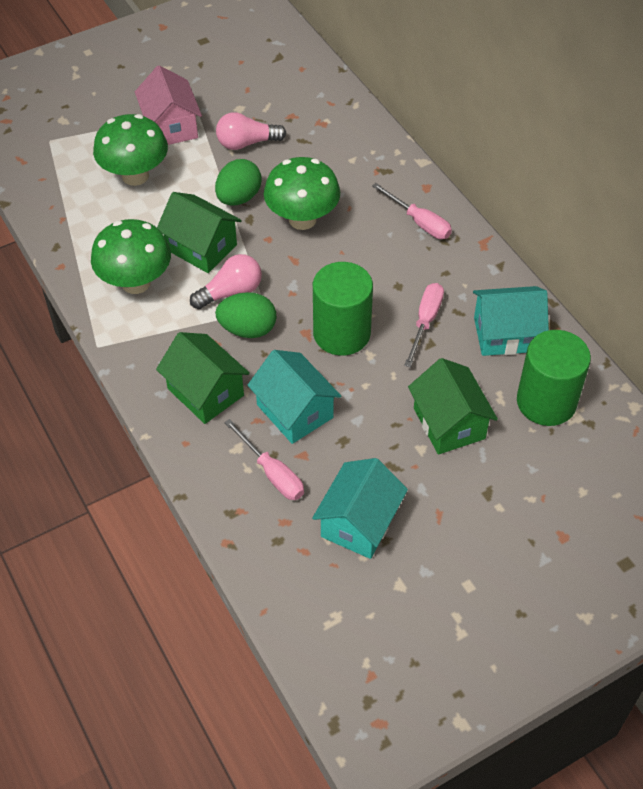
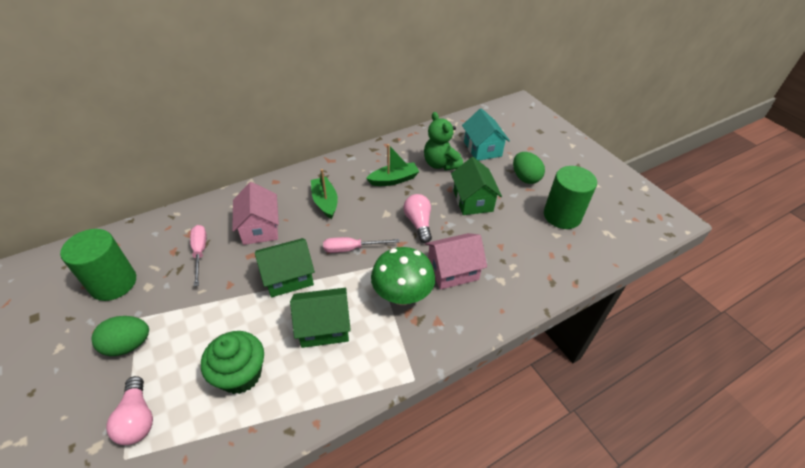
green boat: 0 -> 2
green cupcake: 0 -> 1
green mushroom: 3 -> 1
green teddy bear: 0 -> 1
pink house: 1 -> 2
pink screwdriver: 3 -> 2
turquoise house: 3 -> 1

